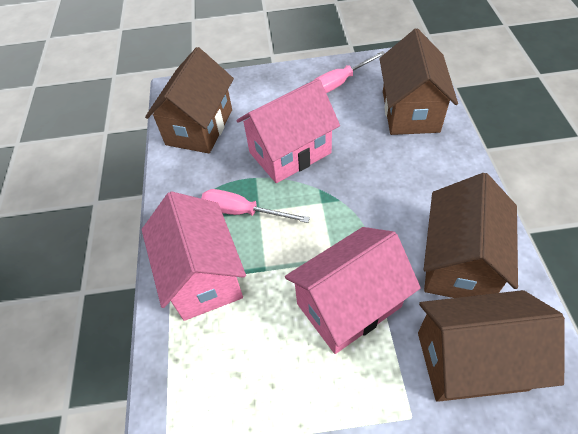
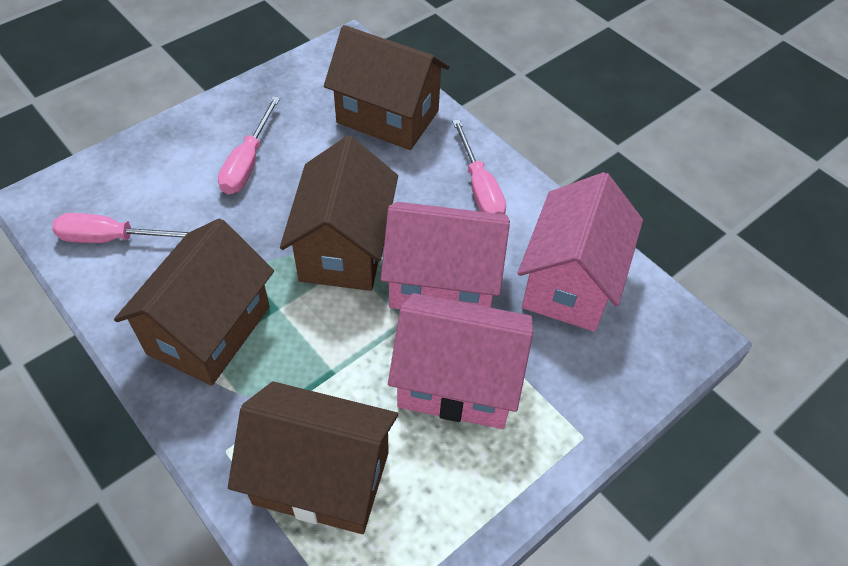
pink screwdriver: 2 -> 3

